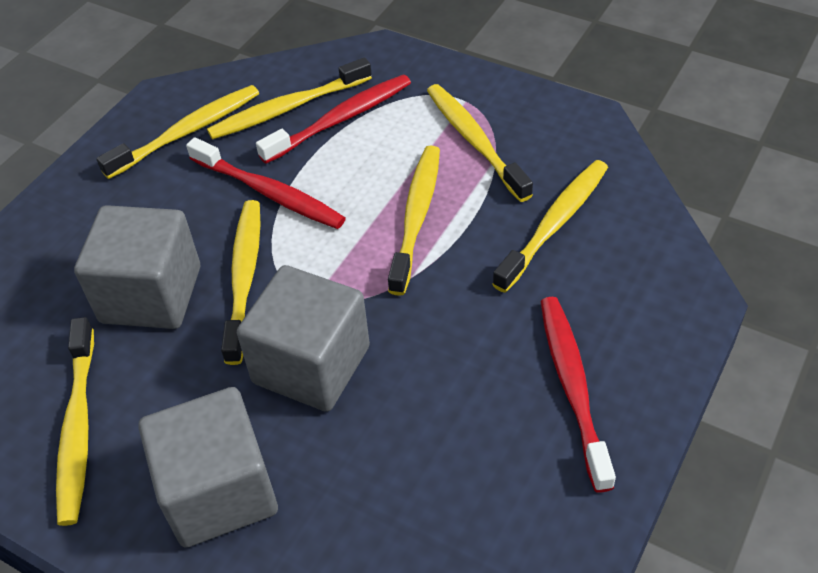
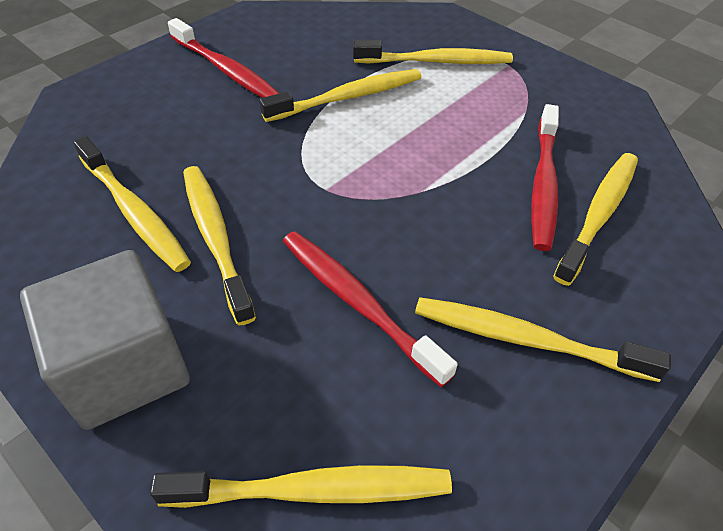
grey cube: 3 -> 1

